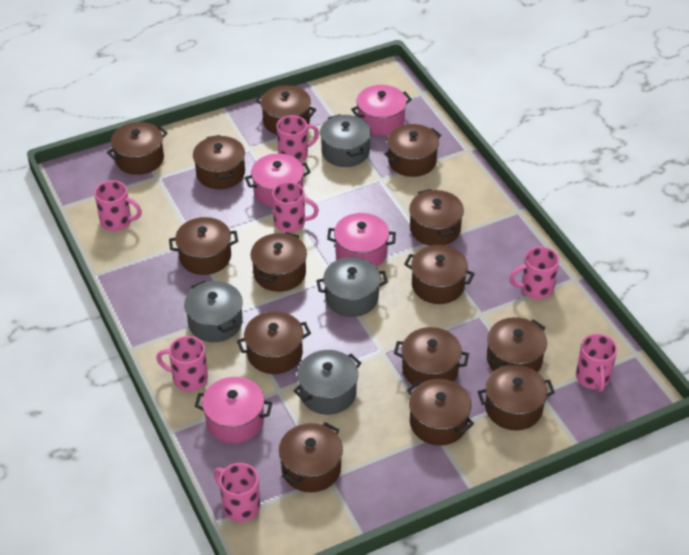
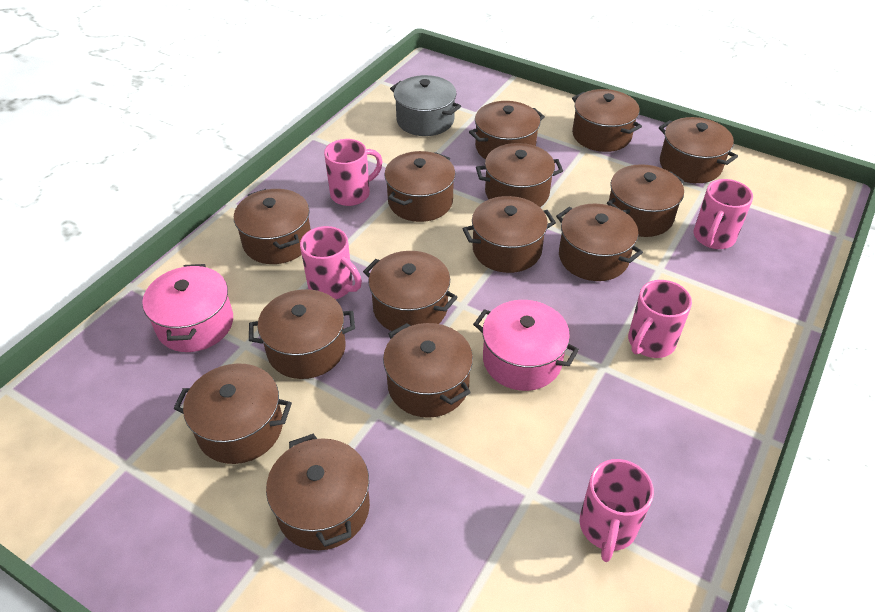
grey pot: 4 -> 1
pink mug: 7 -> 5
pink pot: 4 -> 2

